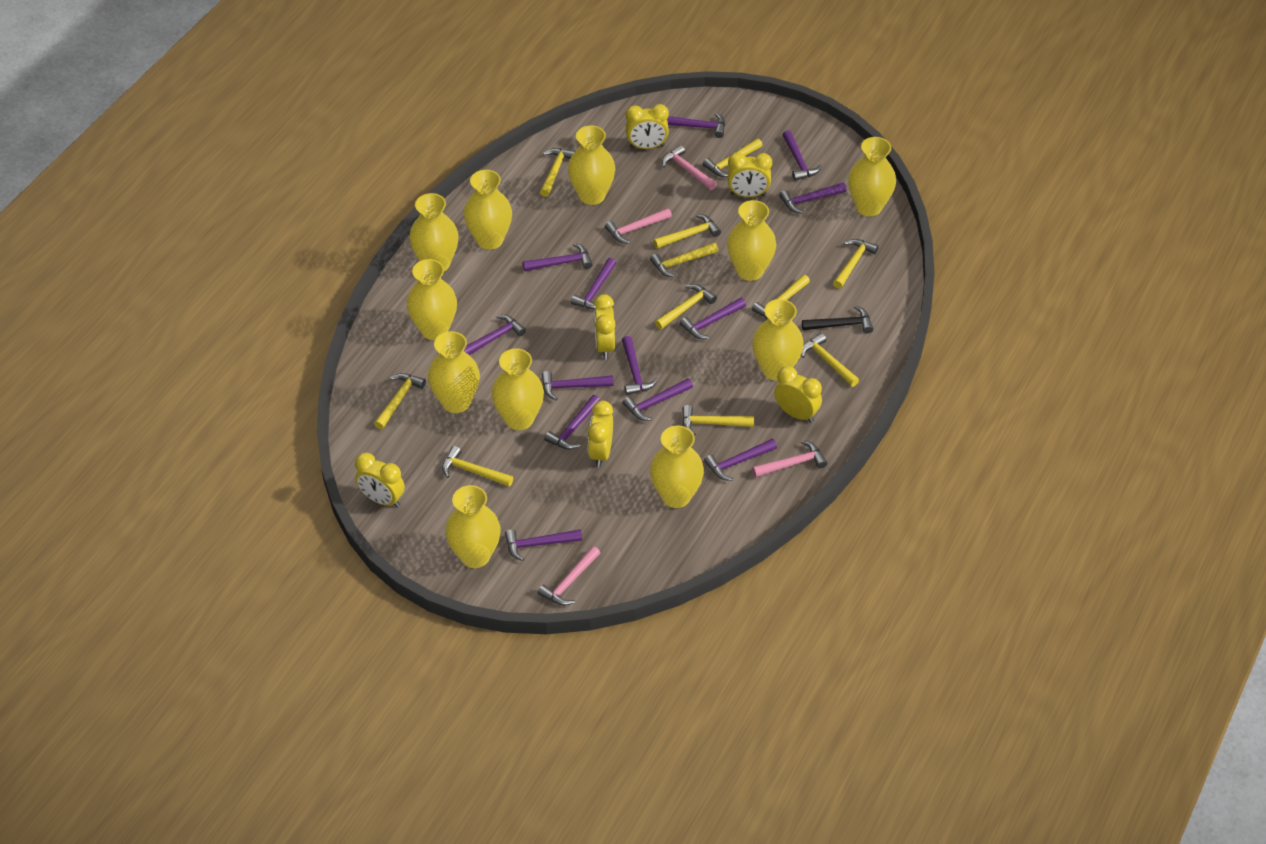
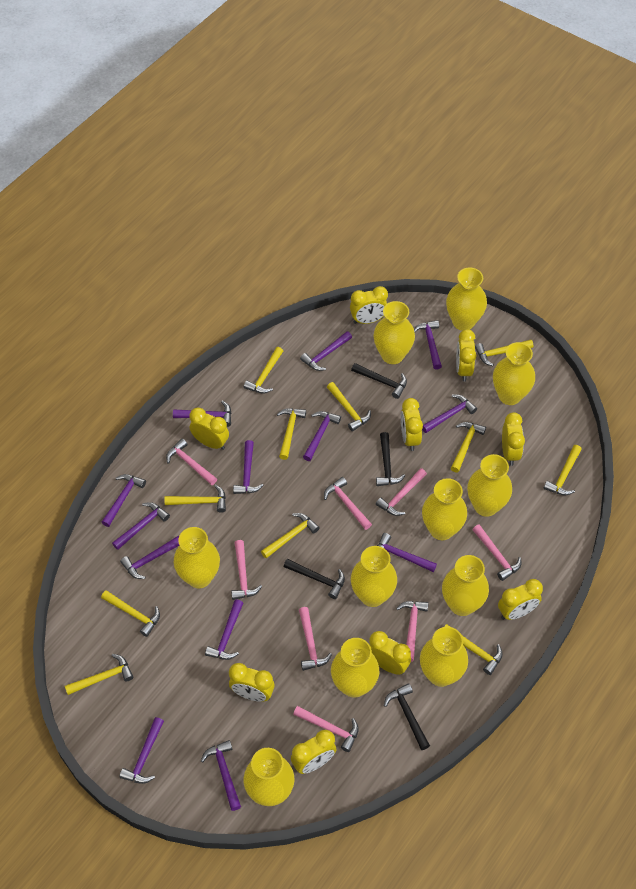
black hammer: 1 -> 4
pink hammer: 4 -> 8
yellow clock: 6 -> 9

